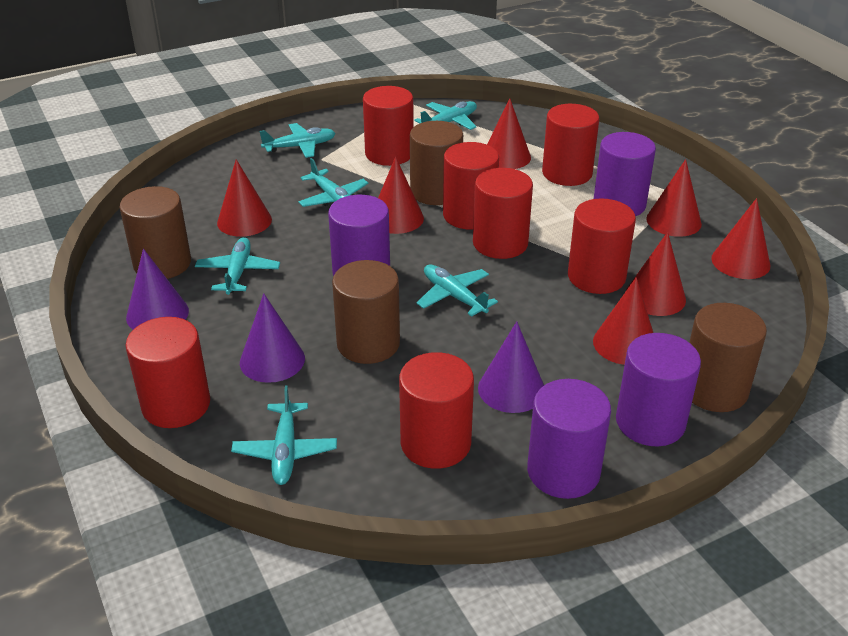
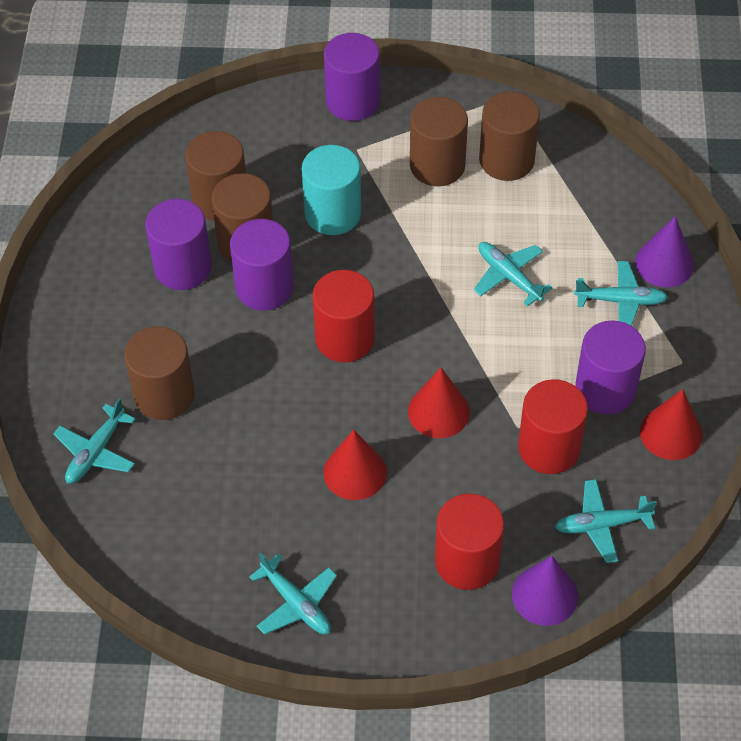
brown cylinder: 4 -> 5
purple cone: 3 -> 2
red cone: 7 -> 3
red cylinder: 7 -> 3
turquoise cylinder: 0 -> 1
turquoise plane: 6 -> 5

